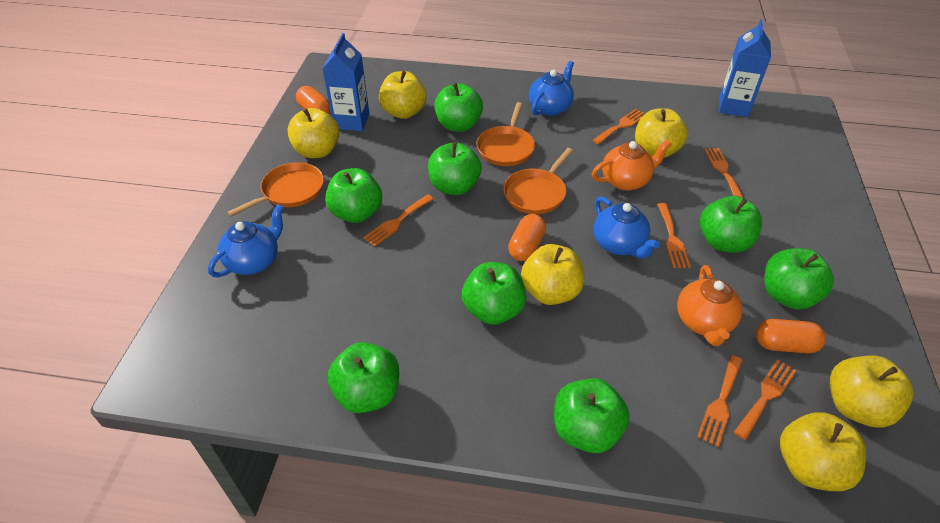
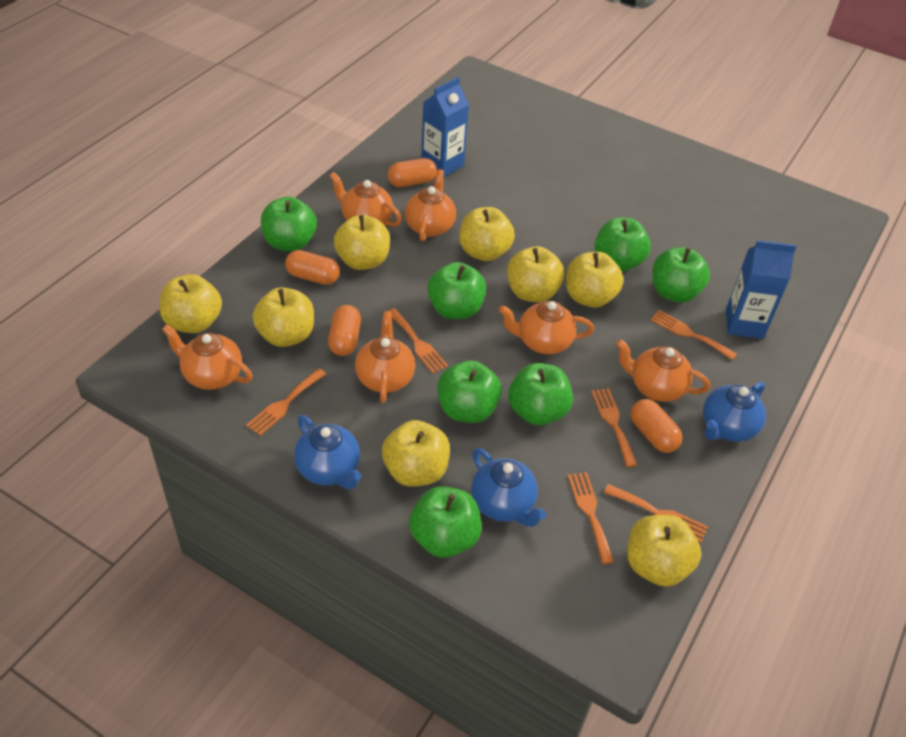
green apple: 8 -> 7
orange capsule: 3 -> 4
orange pan: 3 -> 0
orange teapot: 2 -> 6
yellow apple: 6 -> 8

